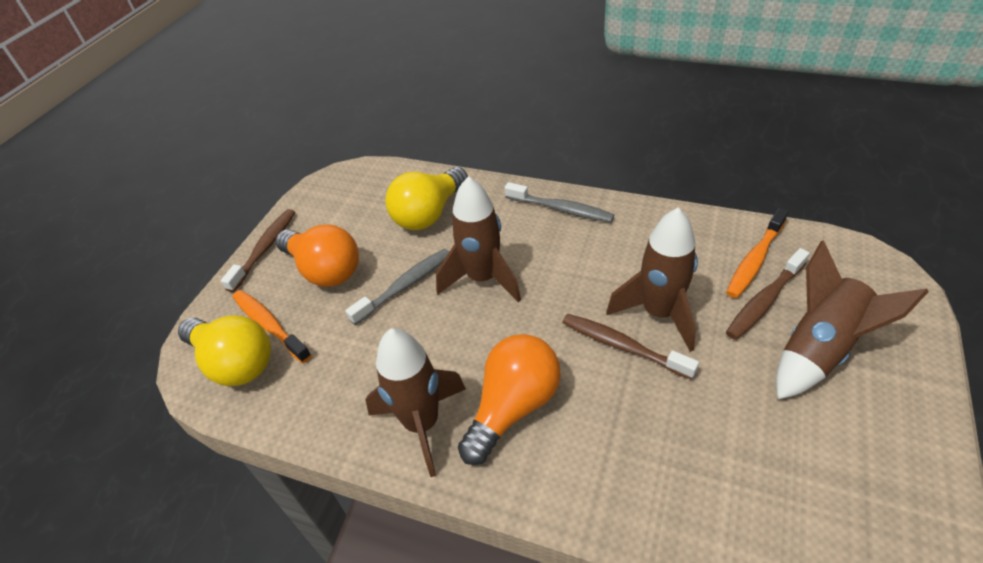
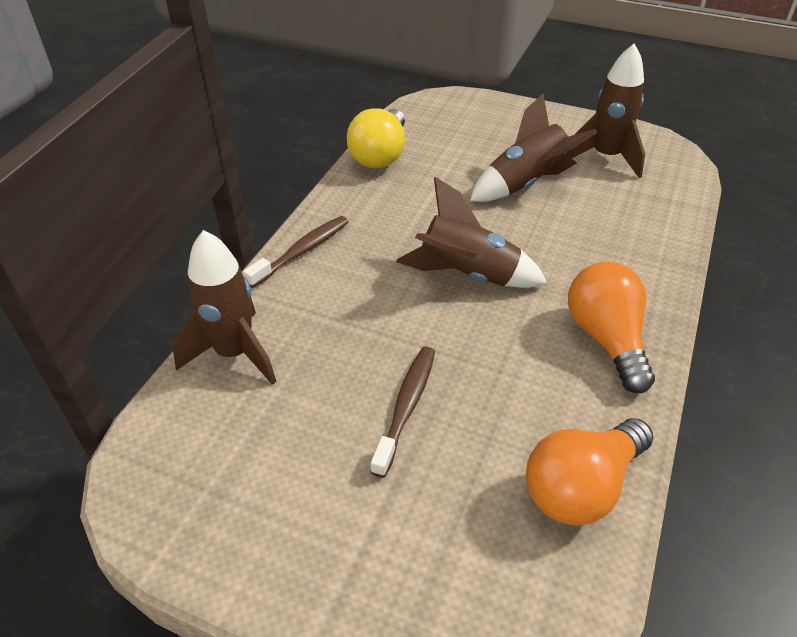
brown toothbrush: 3 -> 2
grey toothbrush: 2 -> 0
orange toothbrush: 2 -> 0
yellow light bulb: 2 -> 1

